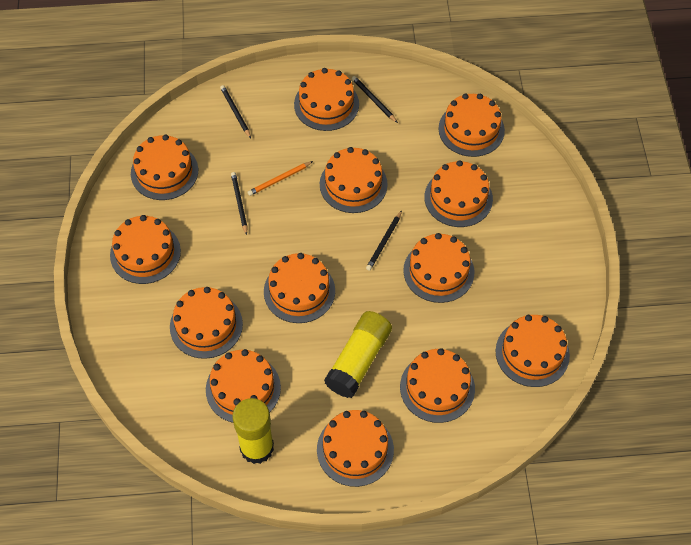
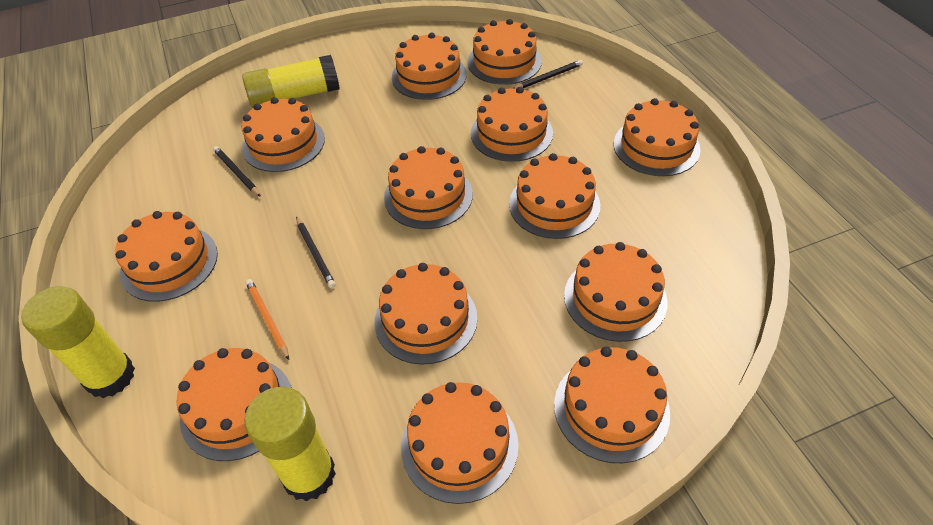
black pencil: 4 -> 3
yellow glue stick: 2 -> 3

